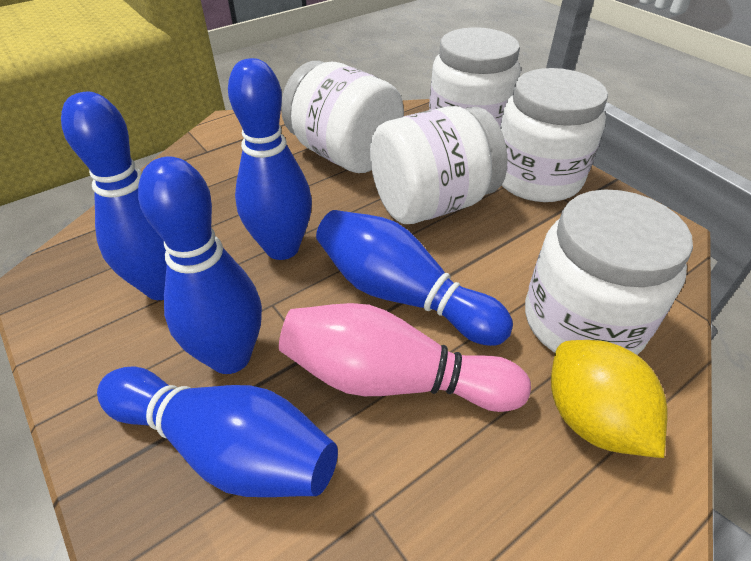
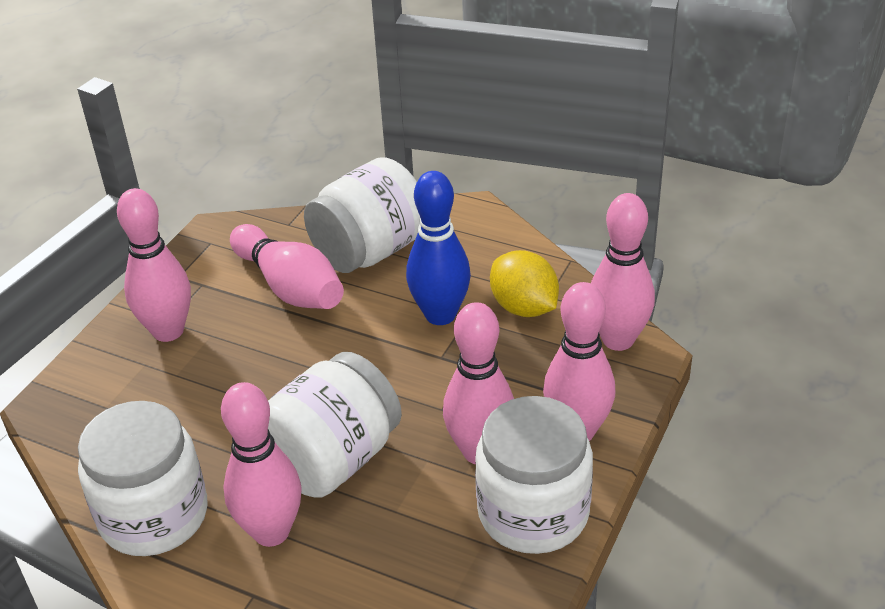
blue bowling pin: 5 -> 1
pink bowling pin: 1 -> 6
white jar: 5 -> 4

